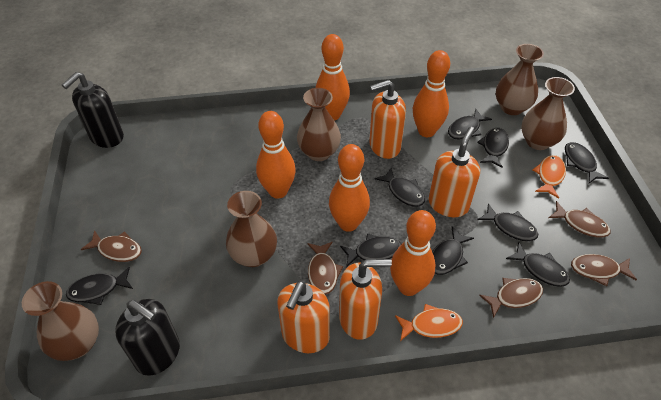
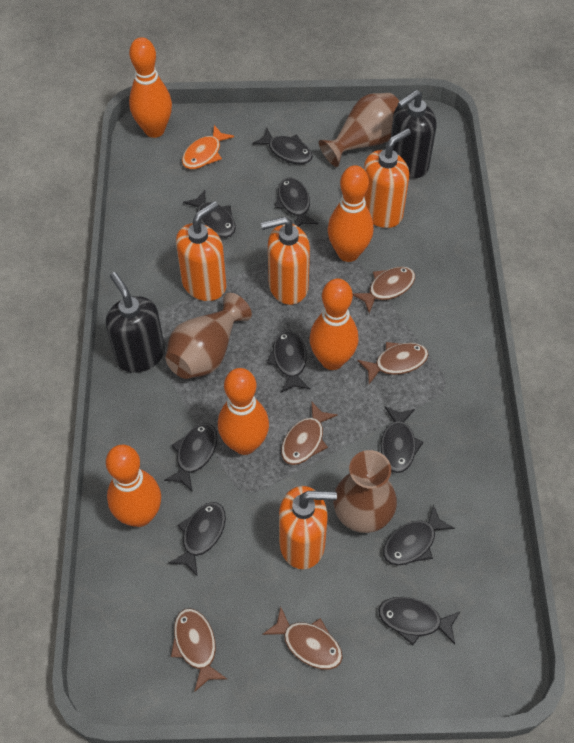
brown vase: 5 -> 3
orange fish: 2 -> 1

